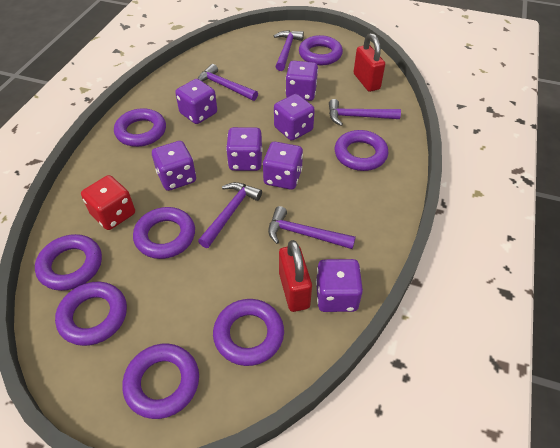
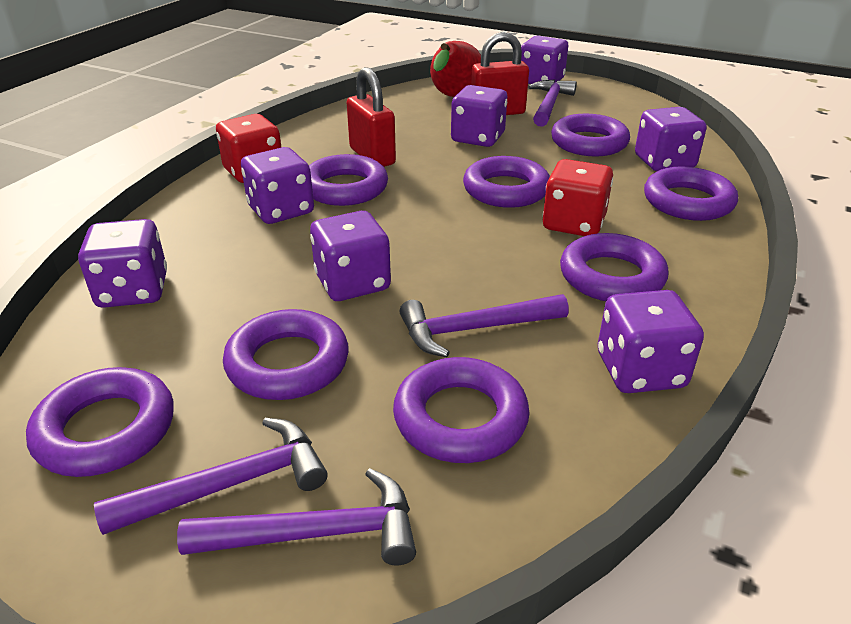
purple hammer: 5 -> 4
red dice: 1 -> 2
red pear: 0 -> 1

